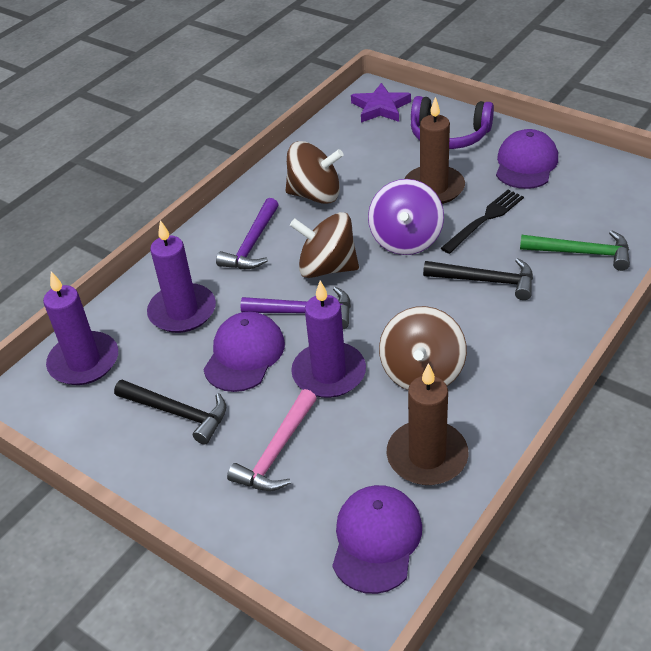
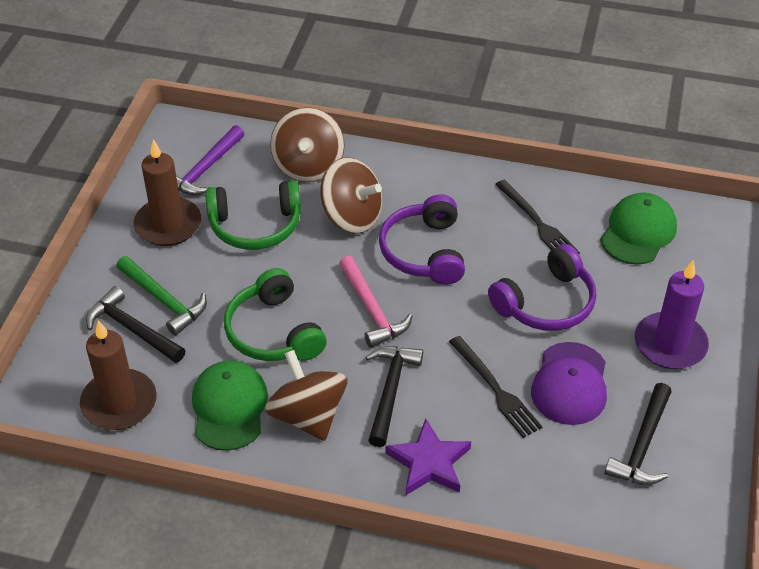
black fork: 1 -> 2
black hammer: 2 -> 3
green cap: 0 -> 2
green headphones: 0 -> 2
purple candle: 3 -> 1
purple cap: 3 -> 1
purple hammer: 2 -> 1
purple headphones: 1 -> 2
purple spinning top: 1 -> 0

